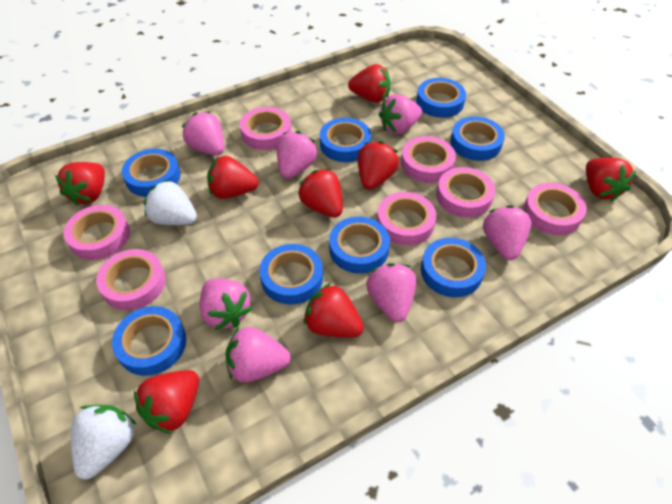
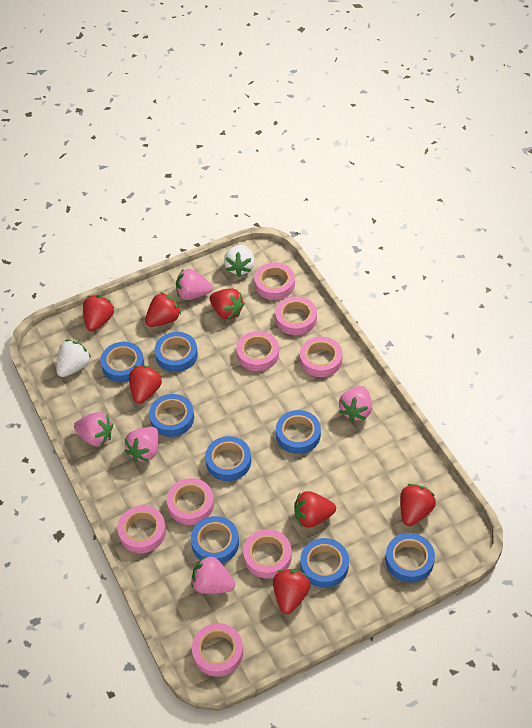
pink strawberry: 7 -> 5
pink tape: 7 -> 8
red strawberry: 8 -> 7

